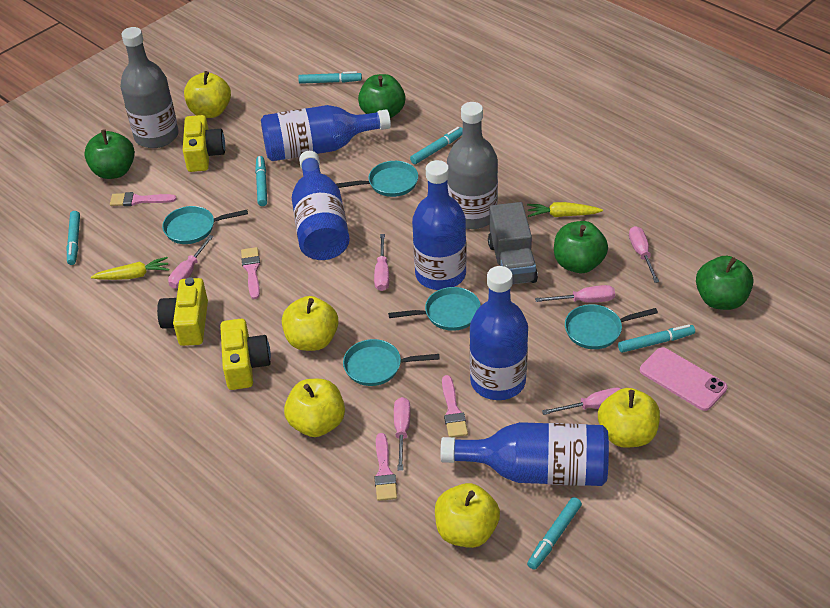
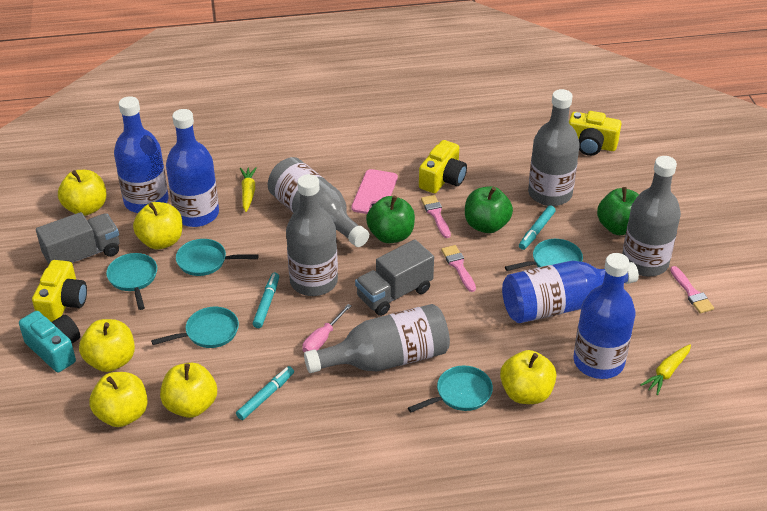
blue bottle: 5 -> 4
green apple: 4 -> 3
grey bottle: 2 -> 5
grey truck: 1 -> 2
pink brush: 4 -> 3
pink screwdriver: 6 -> 1
turquoise camera: 0 -> 1
turquoise marker: 6 -> 3
yellow apple: 5 -> 6

